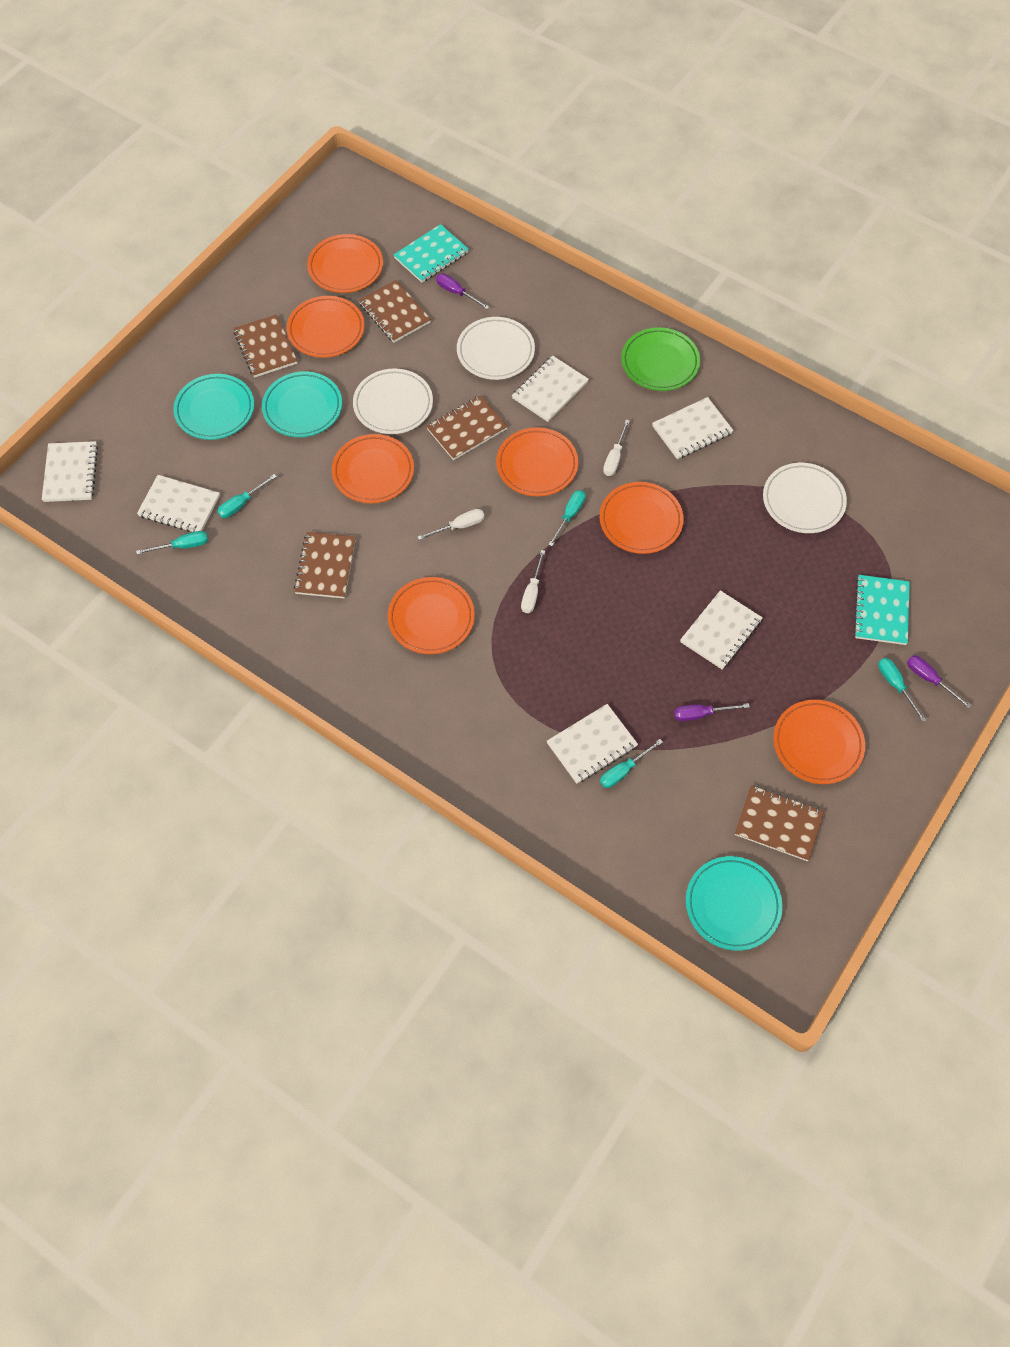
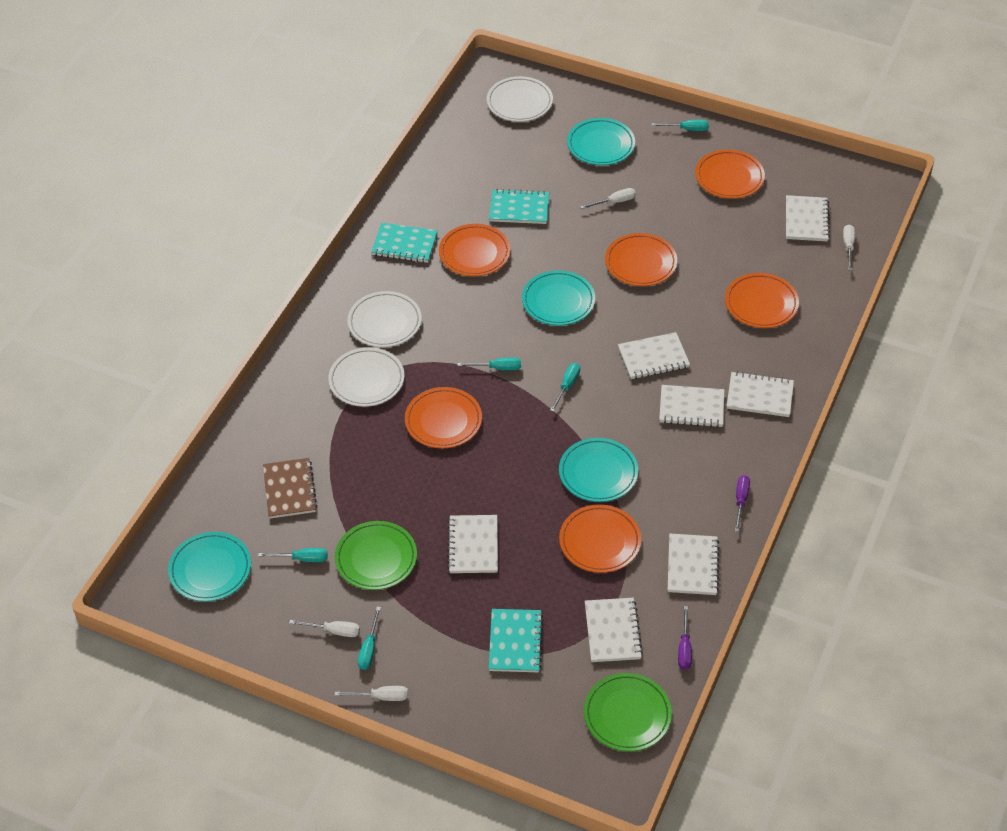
brown notebook: 5 -> 1
green plate: 1 -> 2
orange plate: 7 -> 6
purple screwdriver: 3 -> 2
turquoise notebook: 2 -> 3
turquoise plate: 3 -> 4
white notebook: 6 -> 7
white screwdriver: 3 -> 4

